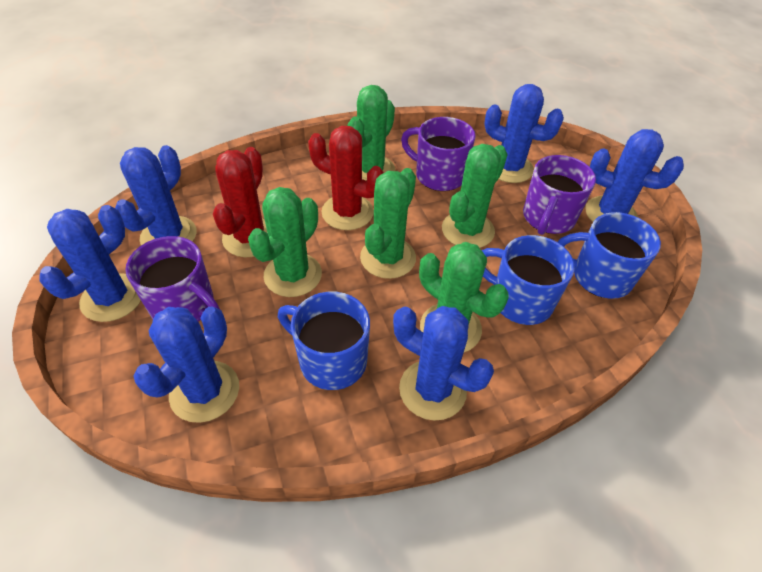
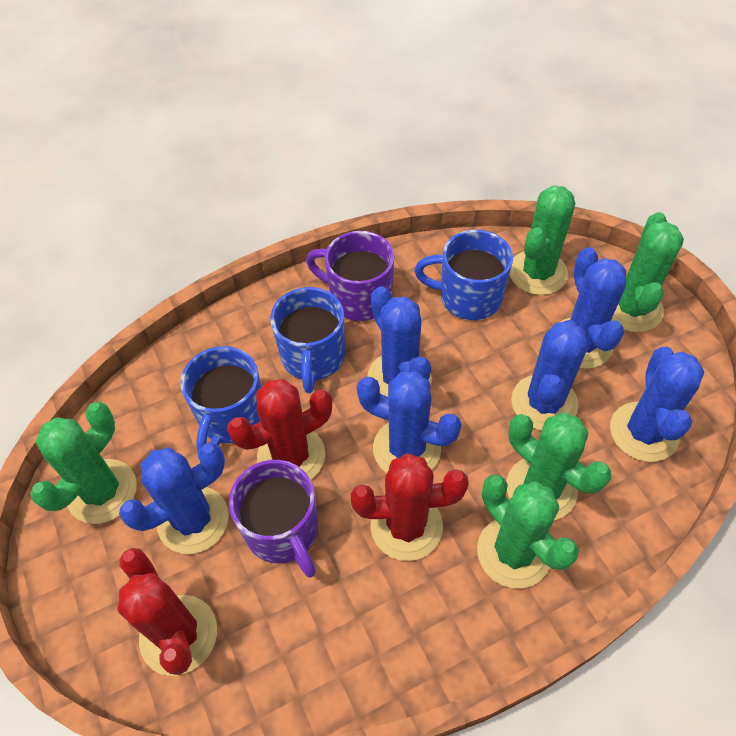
purple mug: 3 -> 2
red cactus: 2 -> 3

